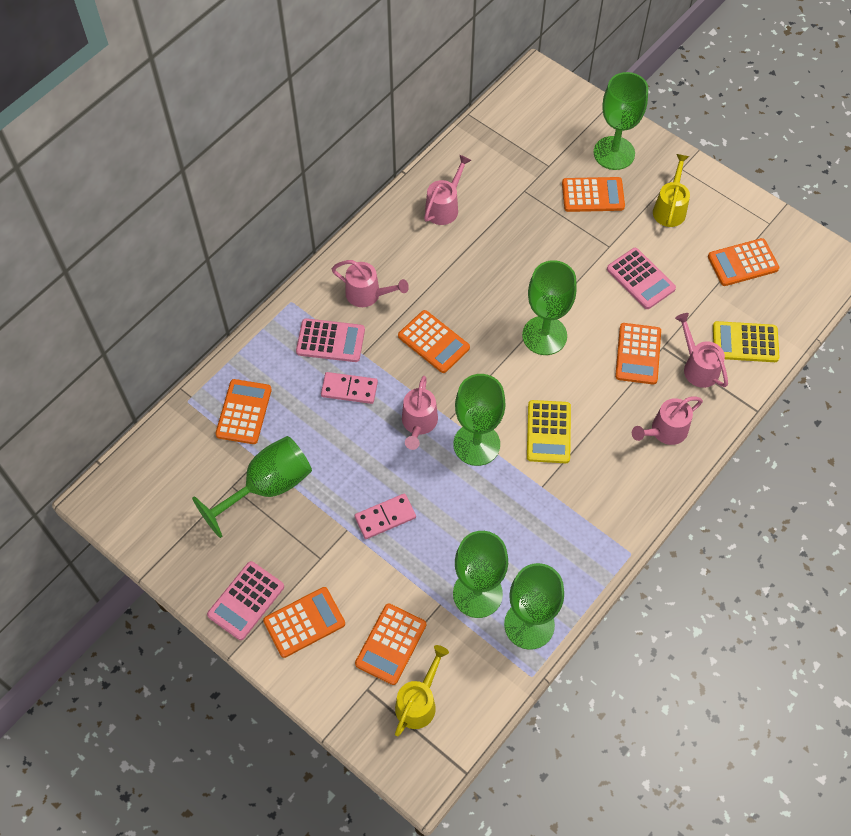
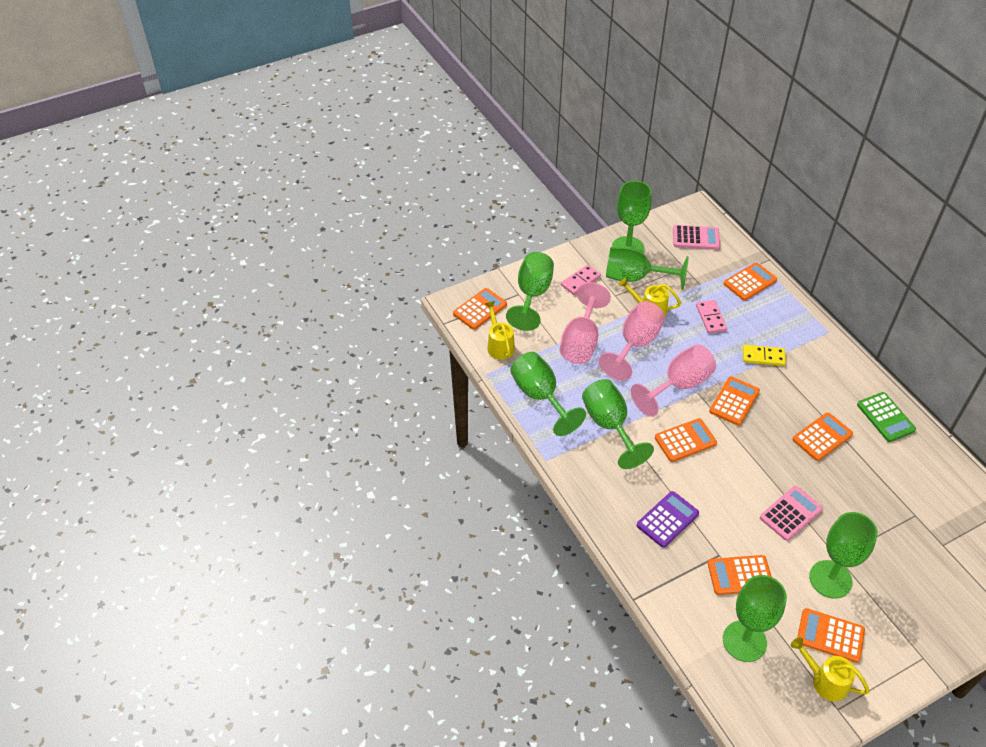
green calculator: 0 -> 1
green goblet: 6 -> 7
pink calculator: 3 -> 2
pink goblet: 0 -> 3
pink watering can: 5 -> 0
purple calculator: 0 -> 1
yellow calculator: 2 -> 0
yellow domino: 0 -> 1
yellow watering can: 2 -> 3

